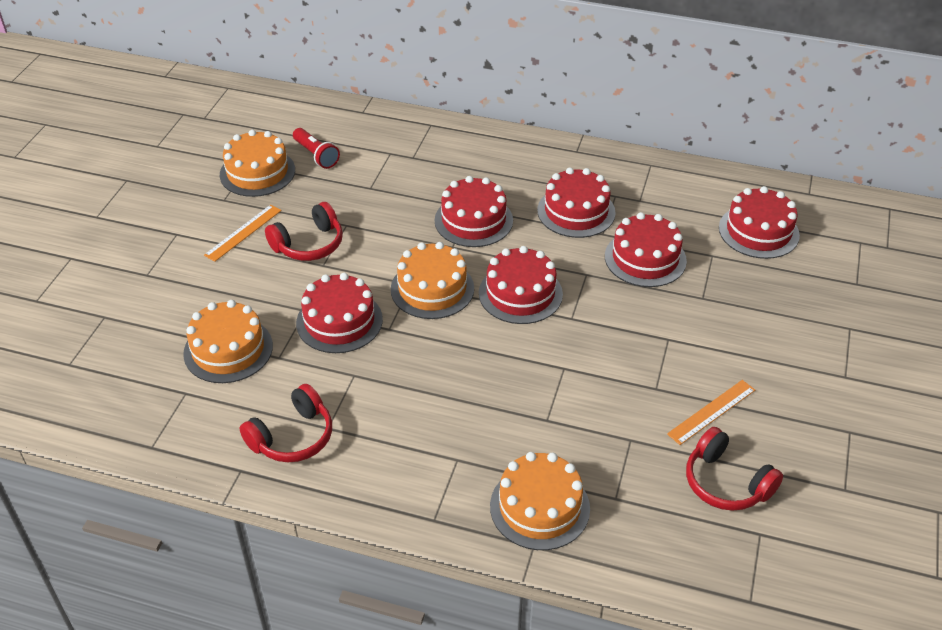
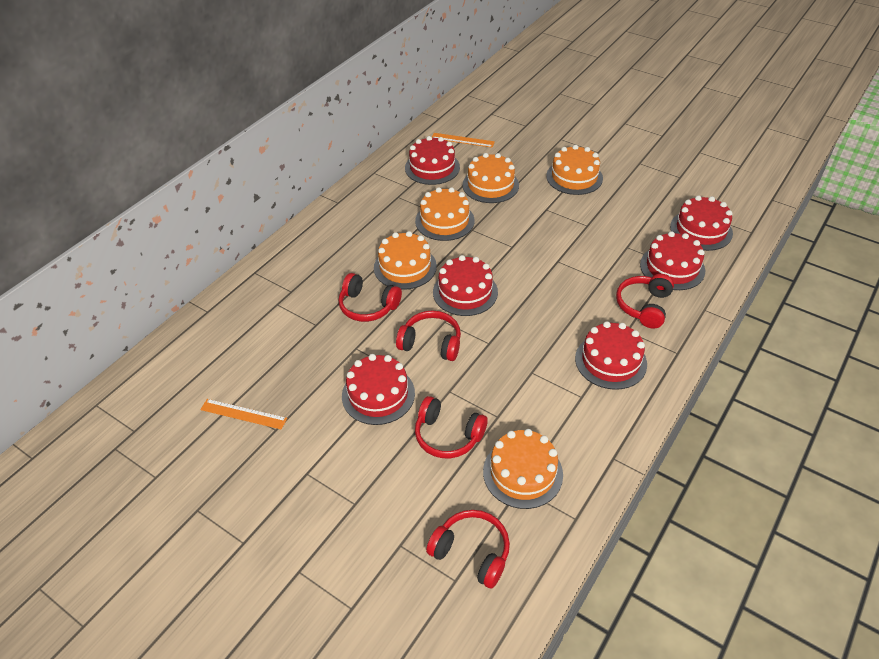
orange cake: 4 -> 5
red flashlight: 1 -> 0
red headphones: 3 -> 5

